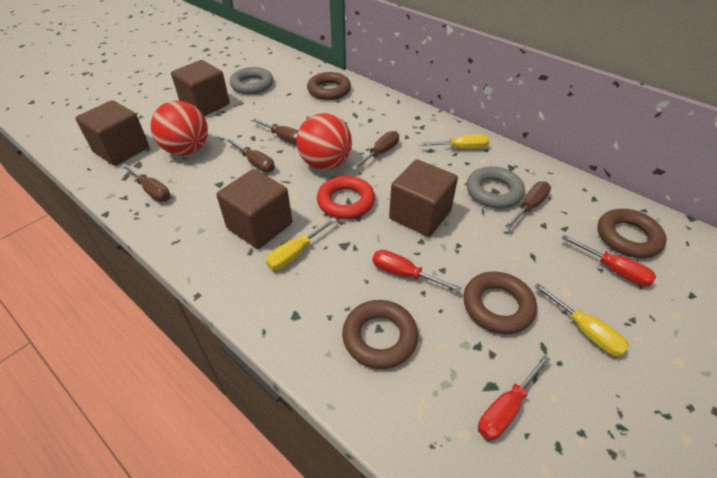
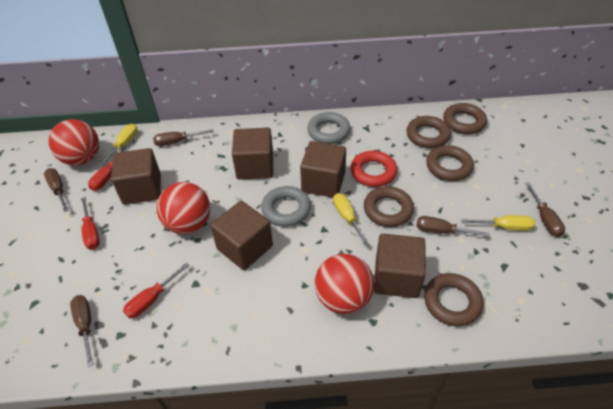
brown cube: 4 -> 5
brown ring: 4 -> 5
red ball: 2 -> 3

